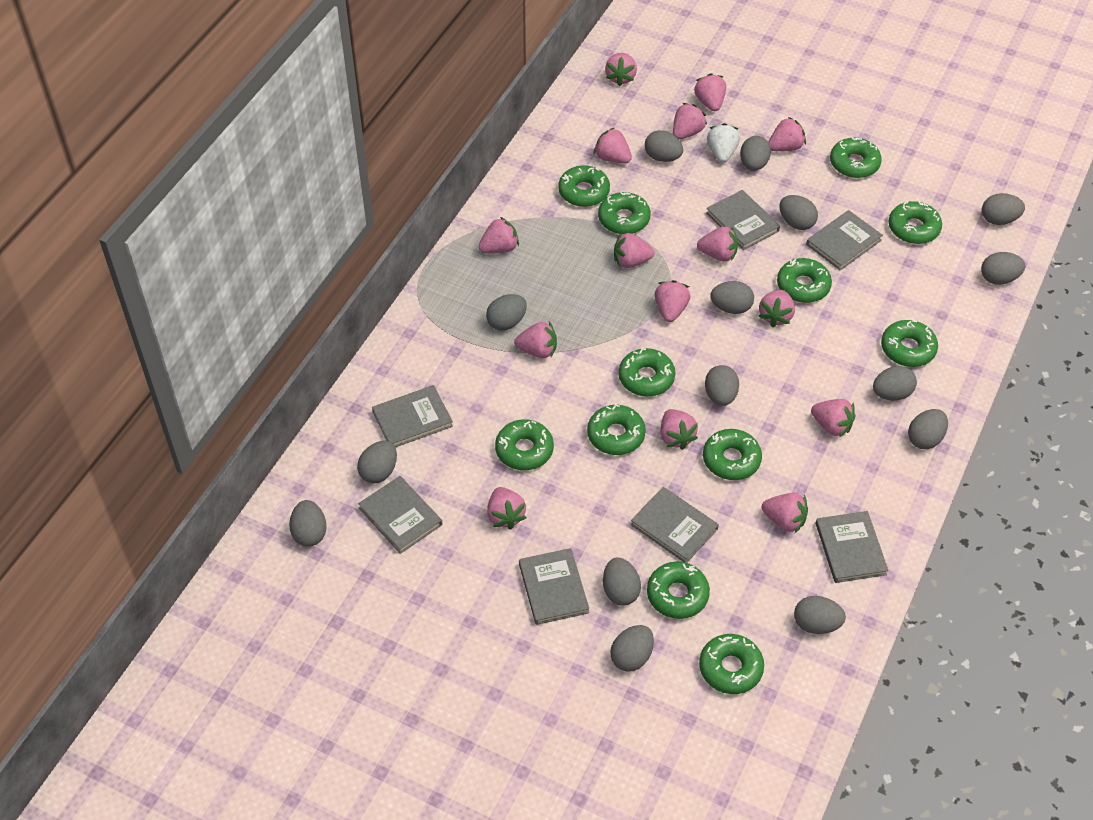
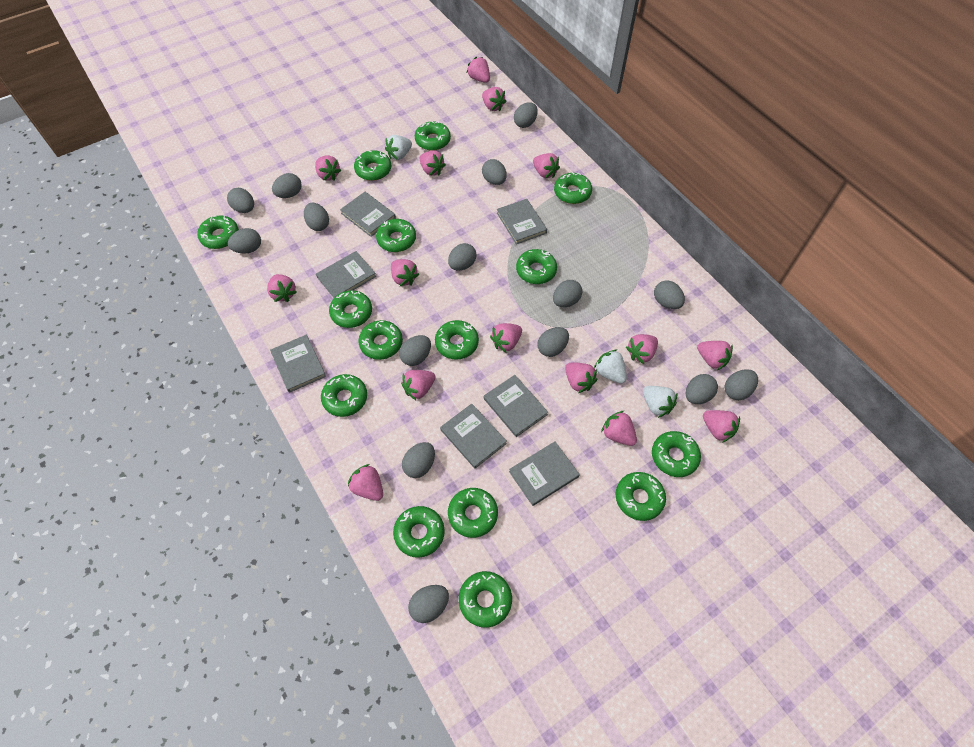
green donut: 12 -> 15
white strawberry: 1 -> 3

